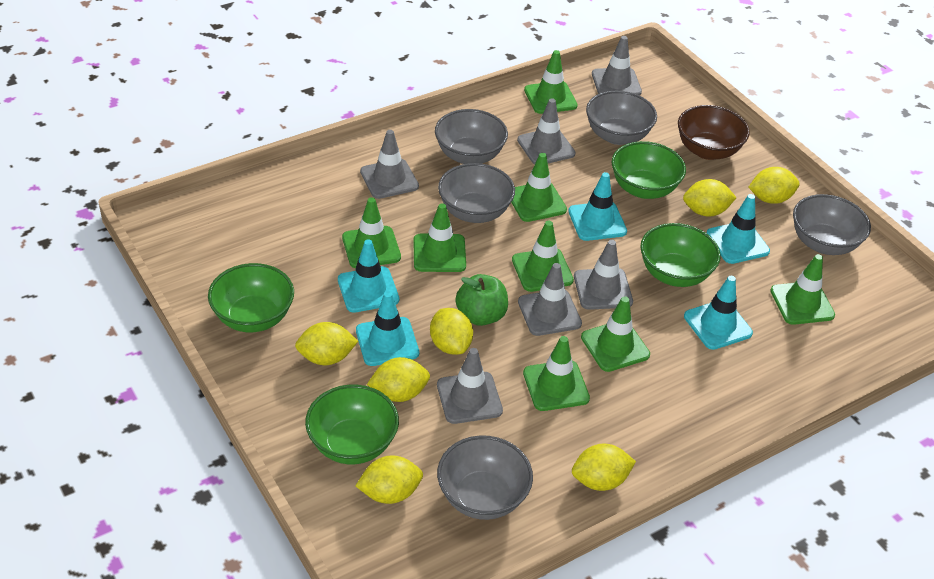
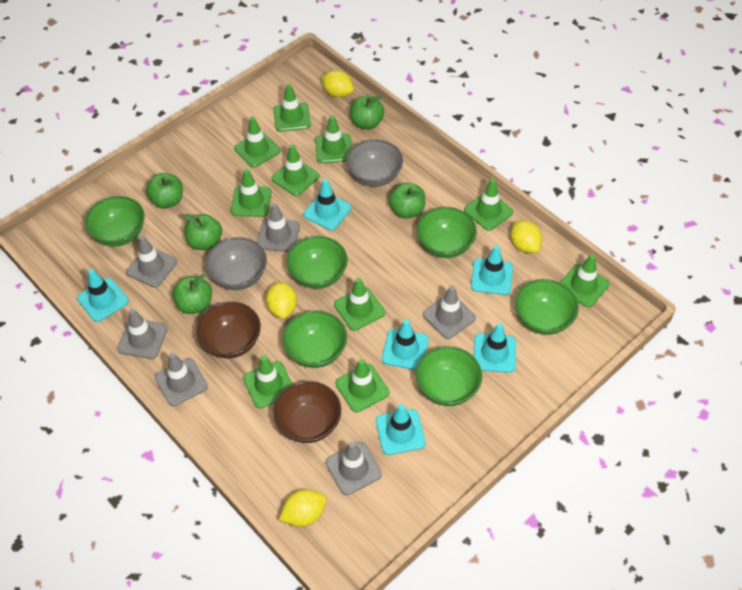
brown bowl: 1 -> 2
green apple: 1 -> 5
green bowl: 4 -> 6
green traffic cone: 8 -> 10
grey bowl: 5 -> 2
turquoise traffic cone: 5 -> 6
yellow lemon: 7 -> 4

